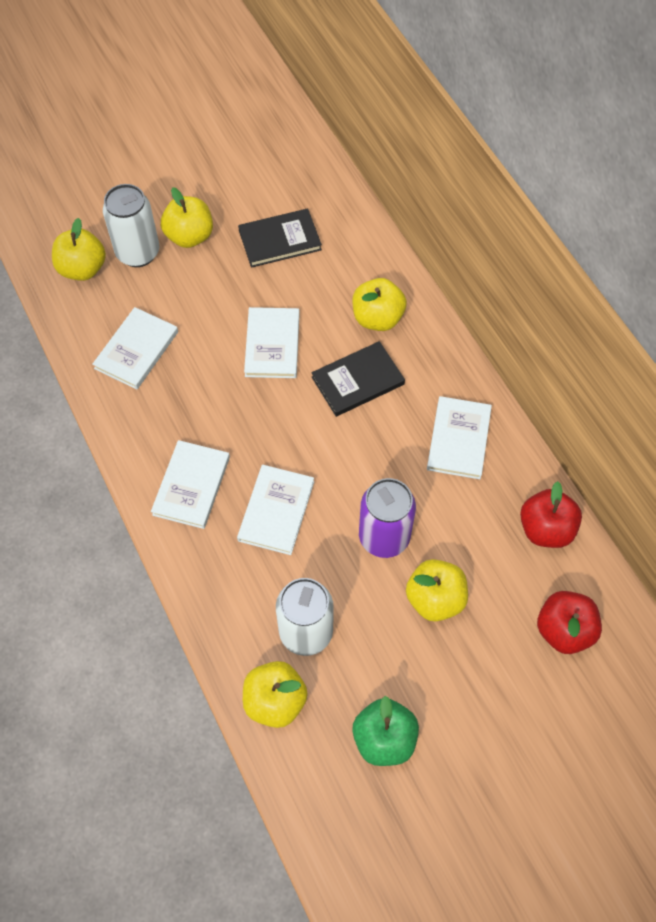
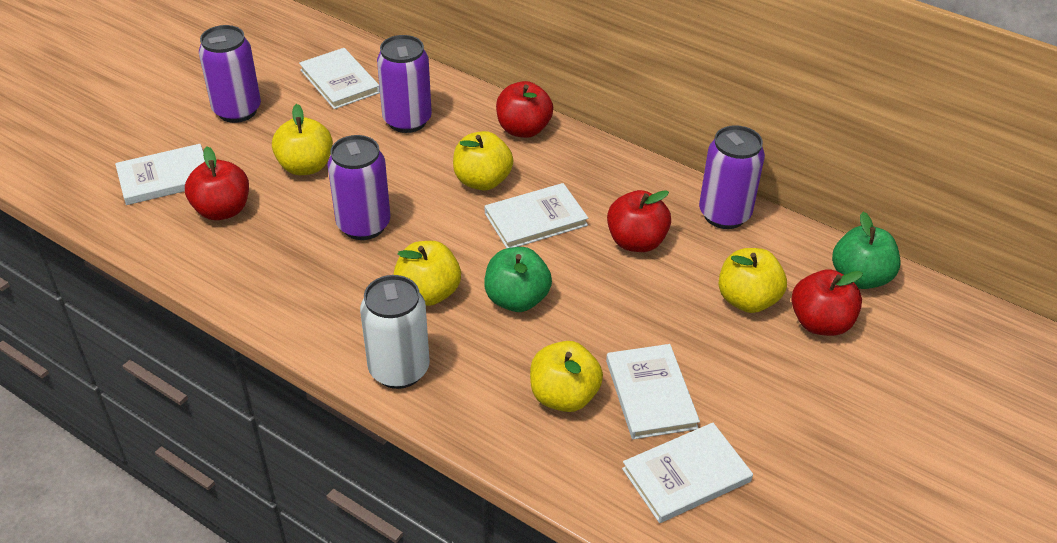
black book: 2 -> 0
green apple: 1 -> 2
purple can: 1 -> 4
red apple: 2 -> 4
white can: 2 -> 1

